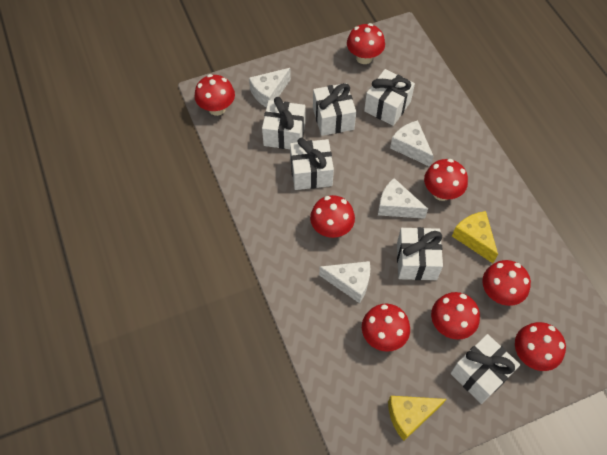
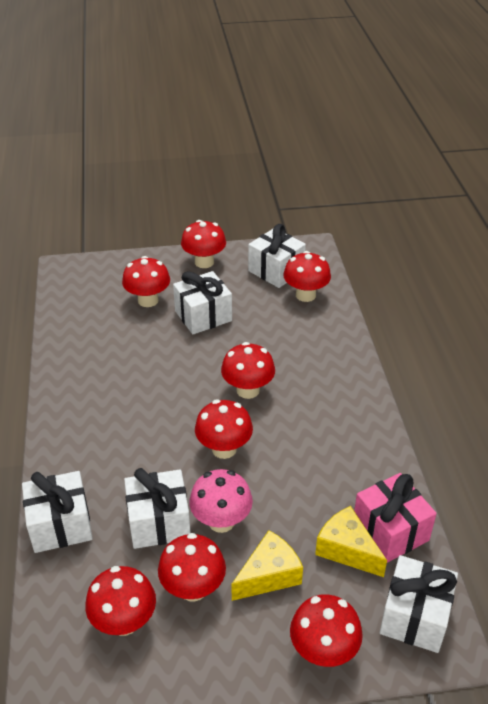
pink gift: 0 -> 1
pink mushroom: 0 -> 1
white cheese: 4 -> 0
white gift: 6 -> 5

